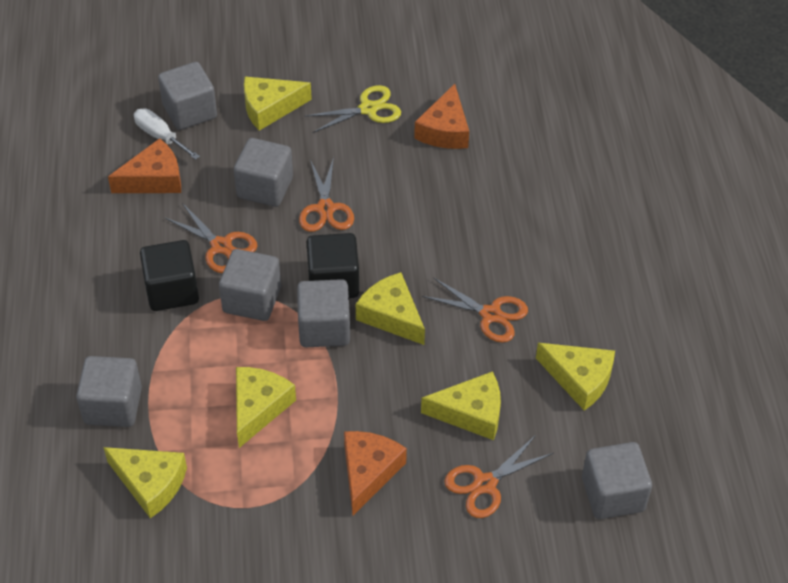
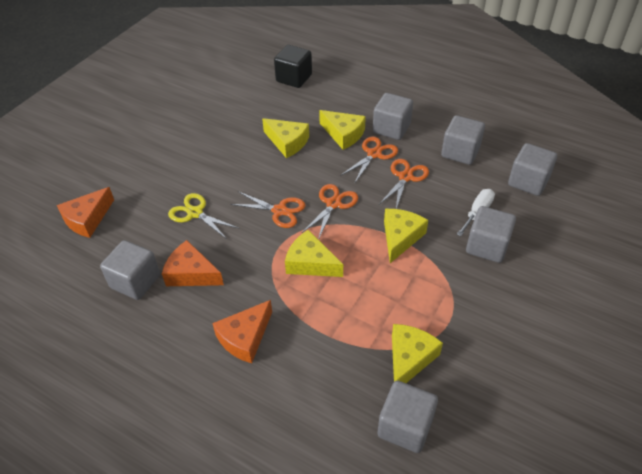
black cube: 2 -> 1
yellow cheese: 6 -> 5

